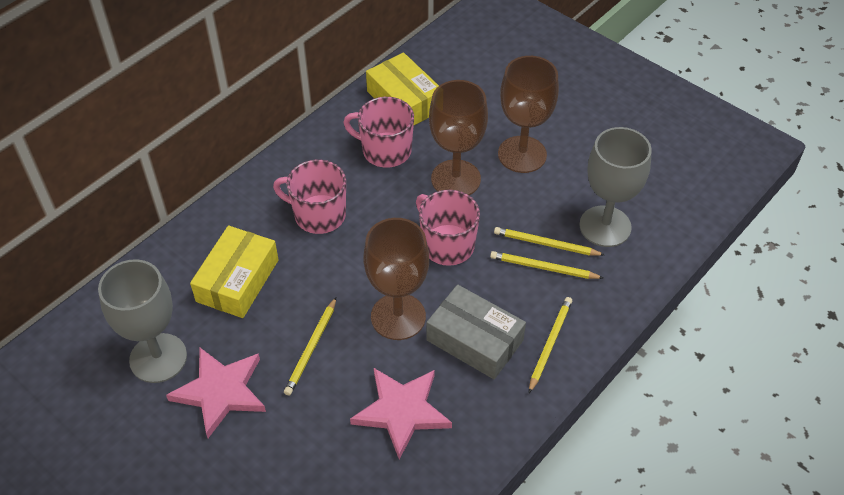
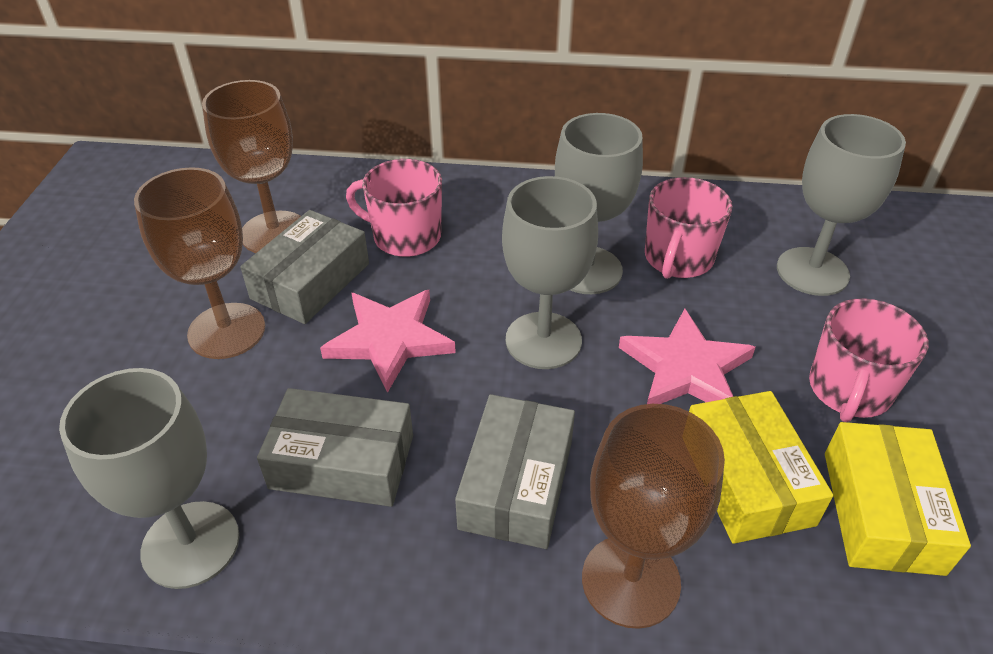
grey box: 1 -> 3
grey goblet: 2 -> 4
yellow pencil: 4 -> 0

